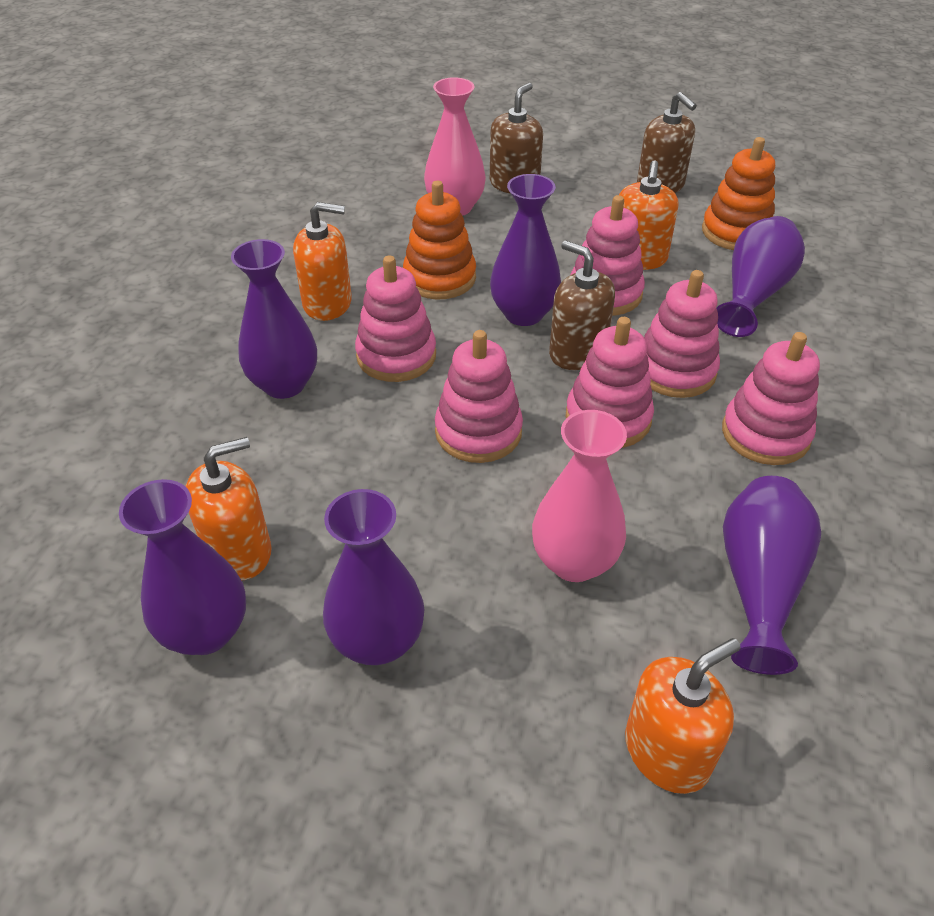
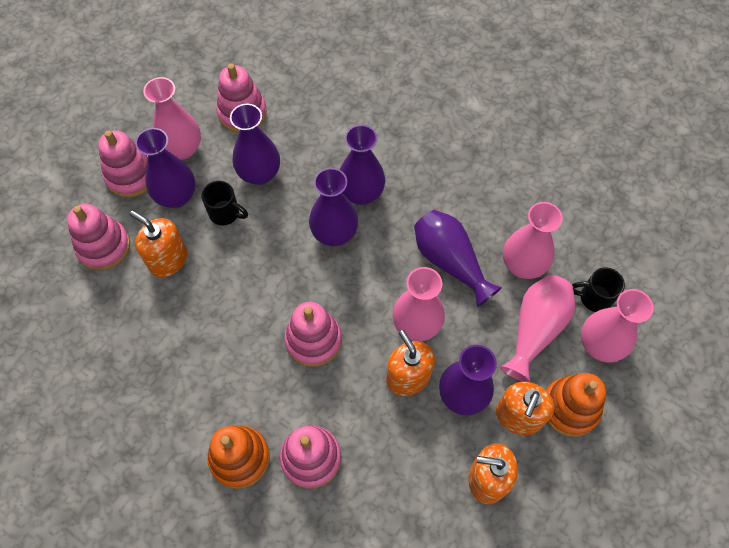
black mug: 0 -> 2
brown soap dispenser: 3 -> 0
pink stacking toy: 6 -> 5
pink vase: 2 -> 5

